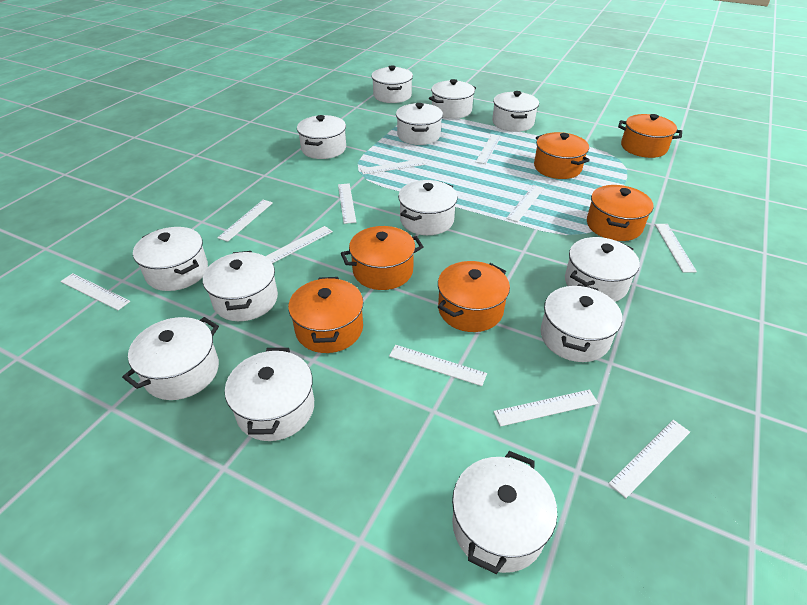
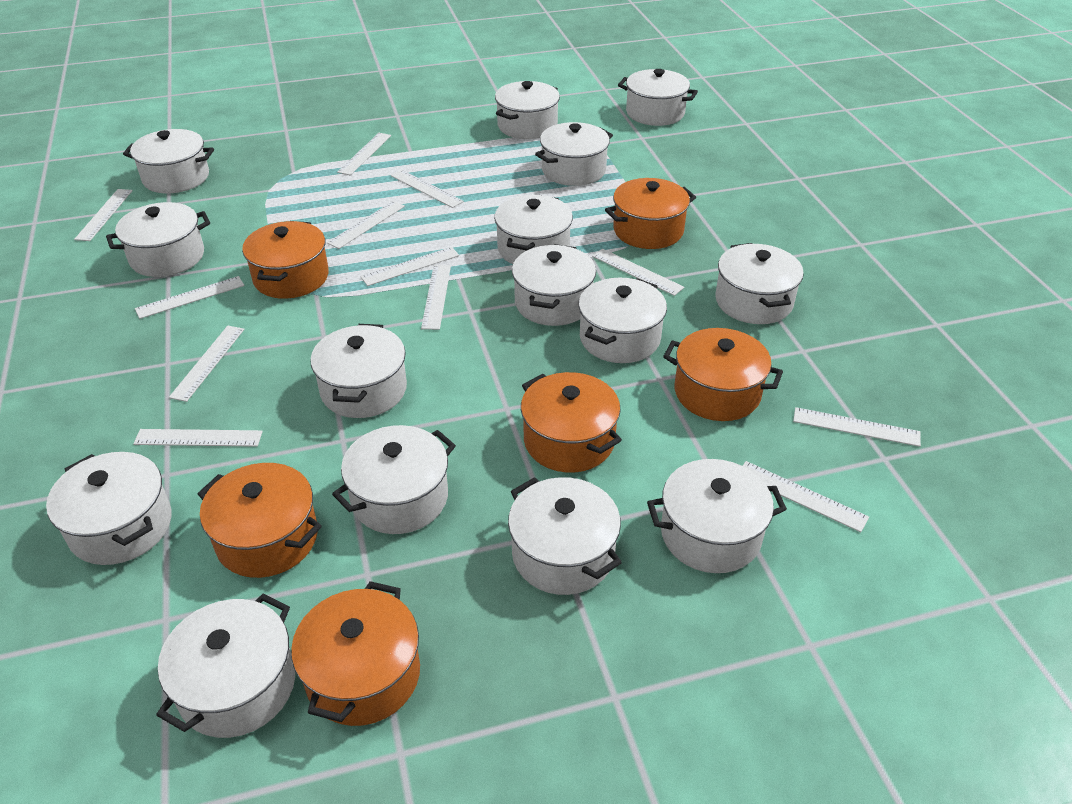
white pot: 13 -> 15
white ruler: 11 -> 12

